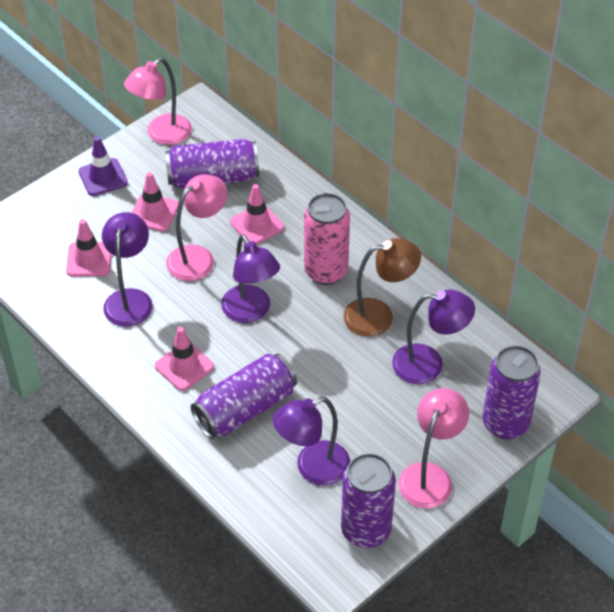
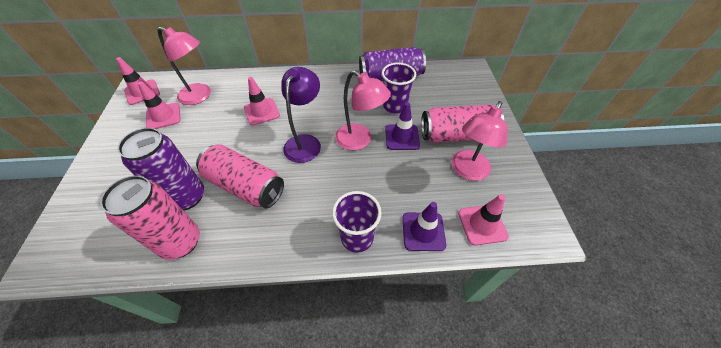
brown lamp: 1 -> 0
pink can: 1 -> 3
purple can: 4 -> 2
purple cup: 0 -> 2
purple lamp: 4 -> 1
purple traffic cone: 1 -> 2

